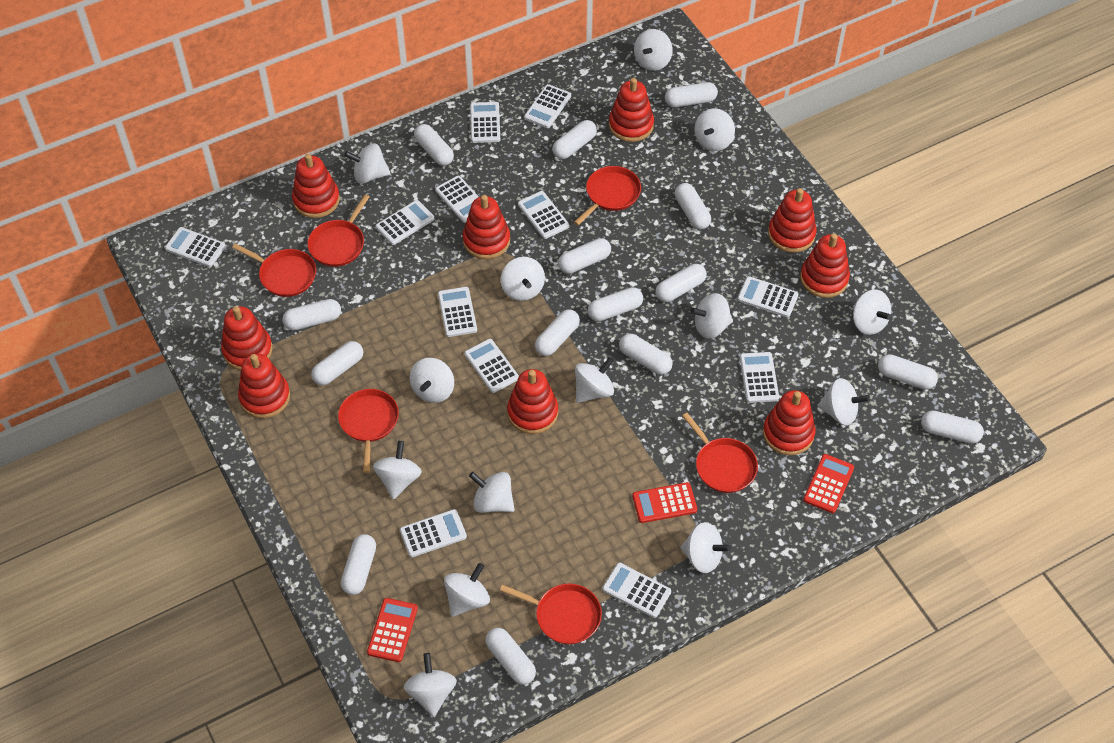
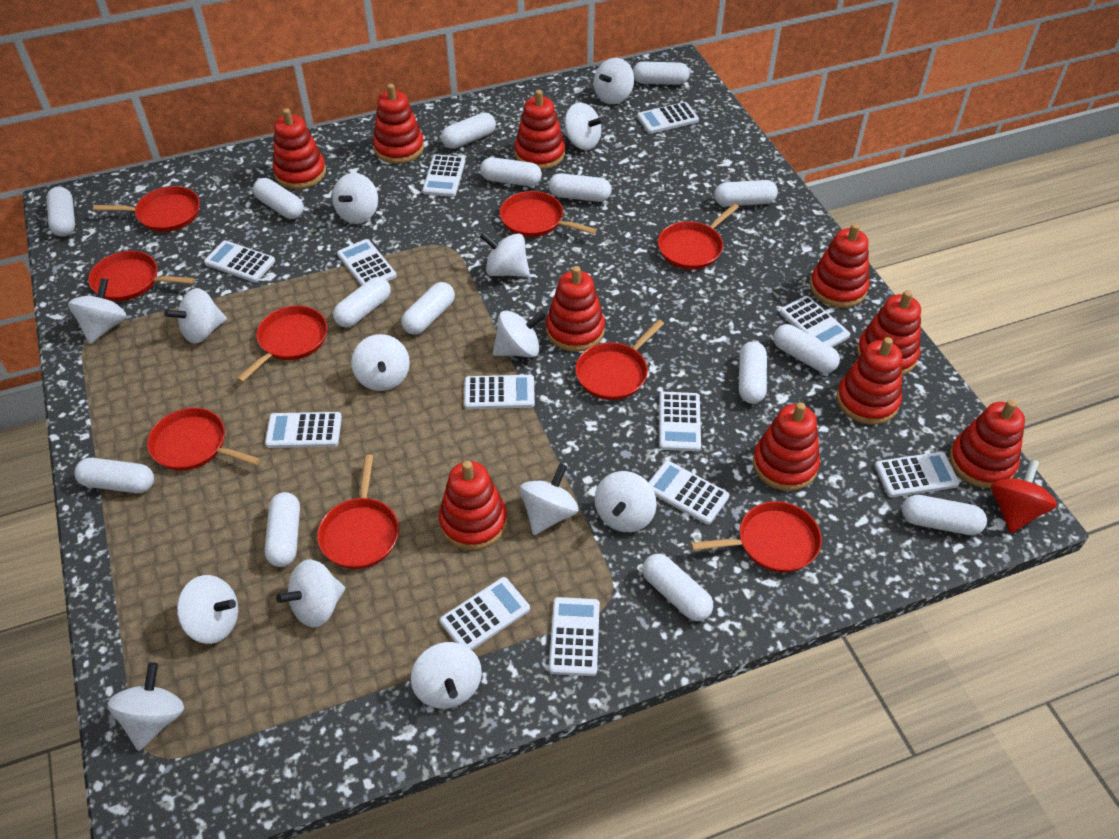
red calculator: 3 -> 0
red pan: 6 -> 9
red spinning top: 0 -> 1
red stacking toy: 9 -> 10

